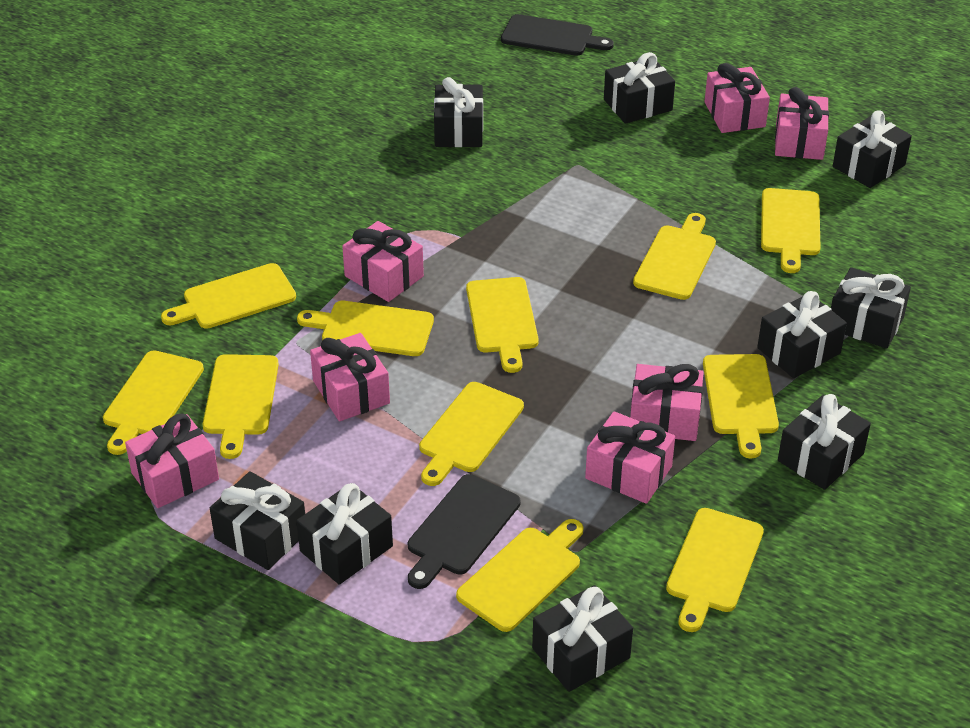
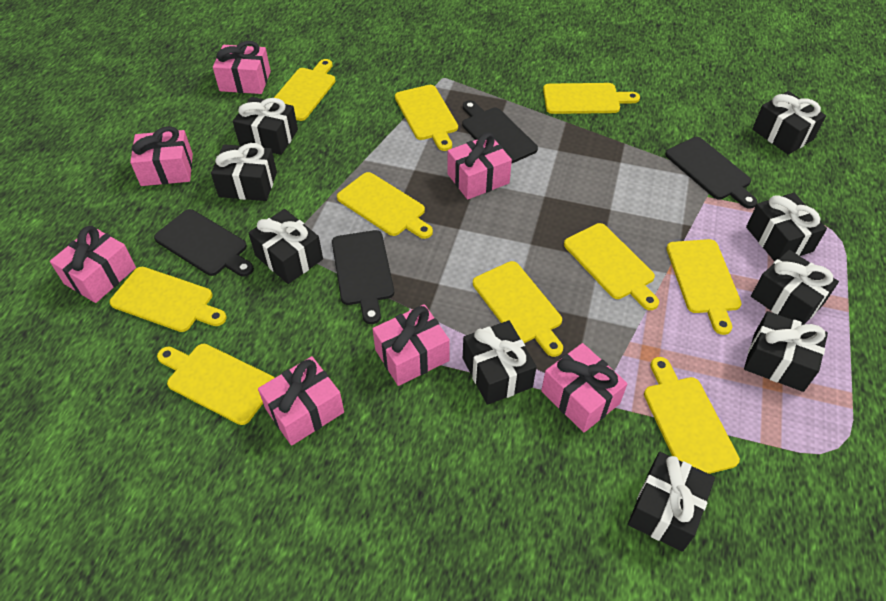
black cutting board: 2 -> 4
yellow cutting board: 11 -> 10

